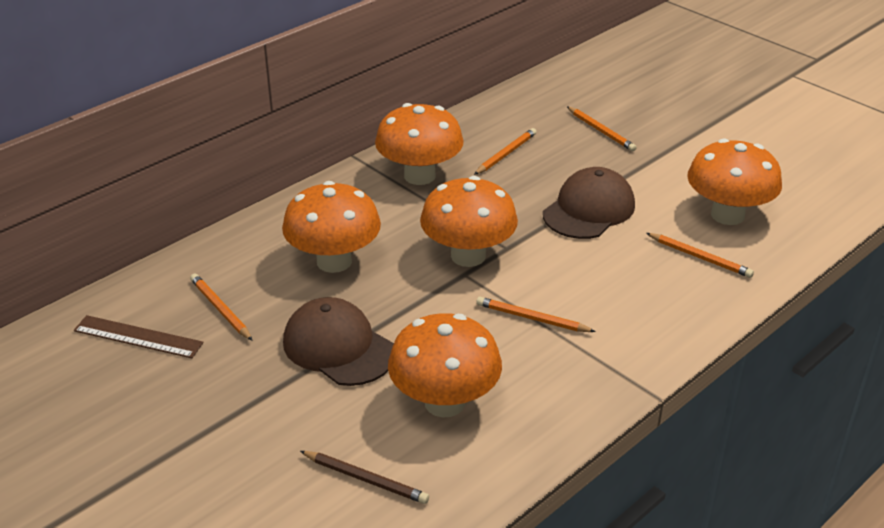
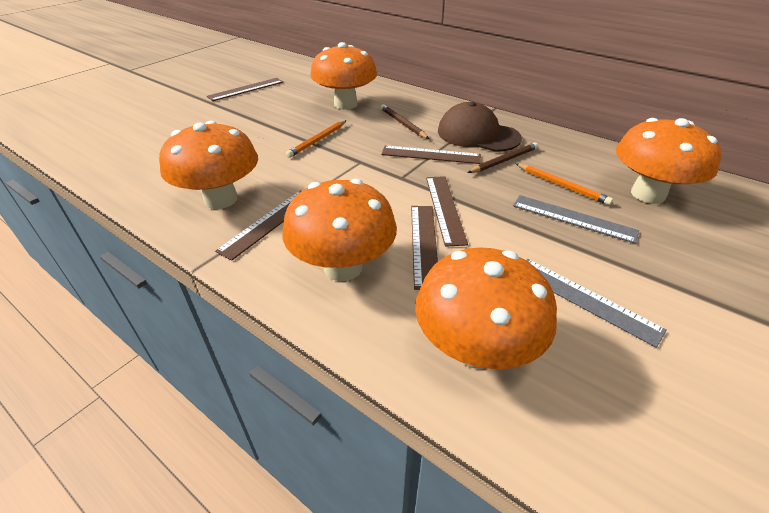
brown cap: 2 -> 1
brown pencil: 1 -> 2
brown ruler: 1 -> 5
grey ruler: 0 -> 2
orange pencil: 5 -> 2

